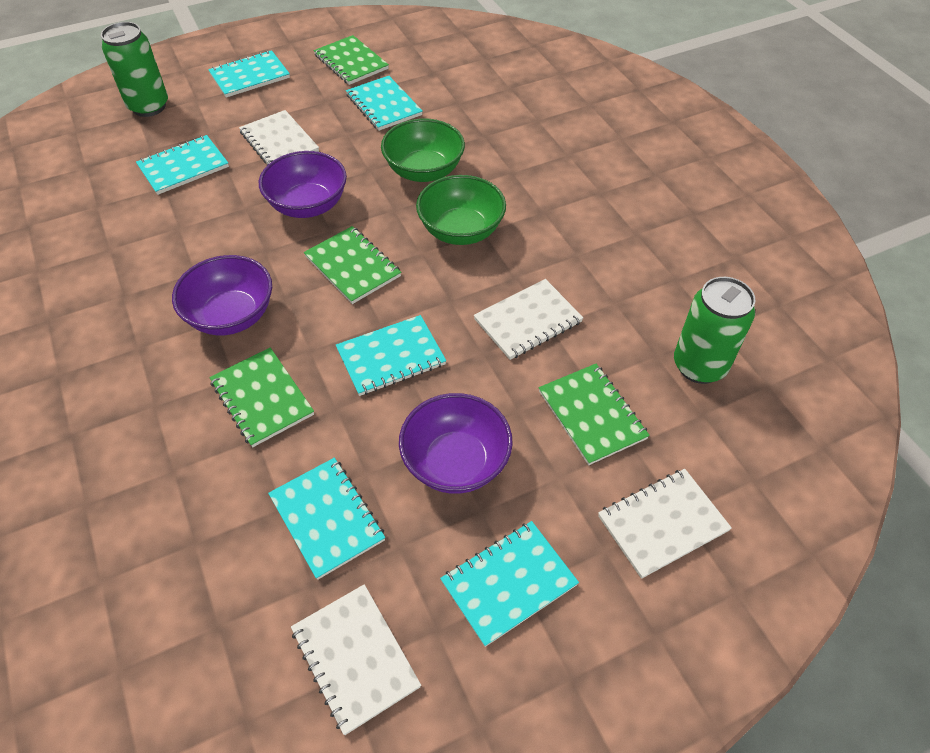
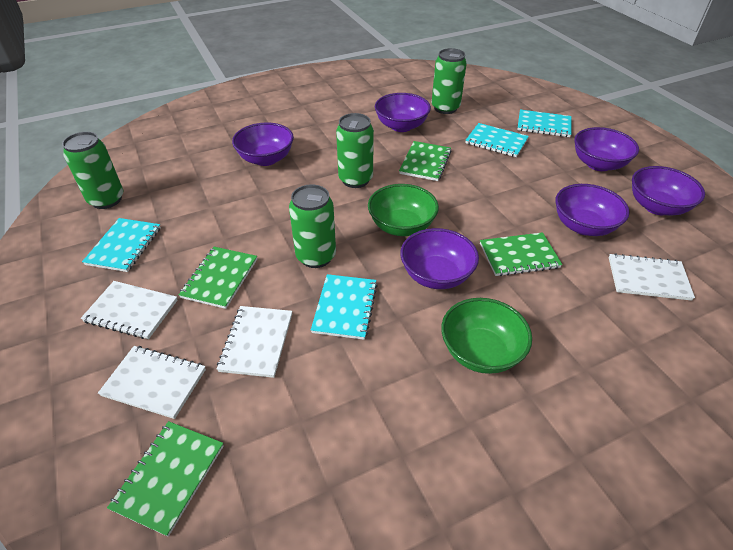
green can: 2 -> 4
purple bowl: 3 -> 6
turquoise notebook: 6 -> 4

